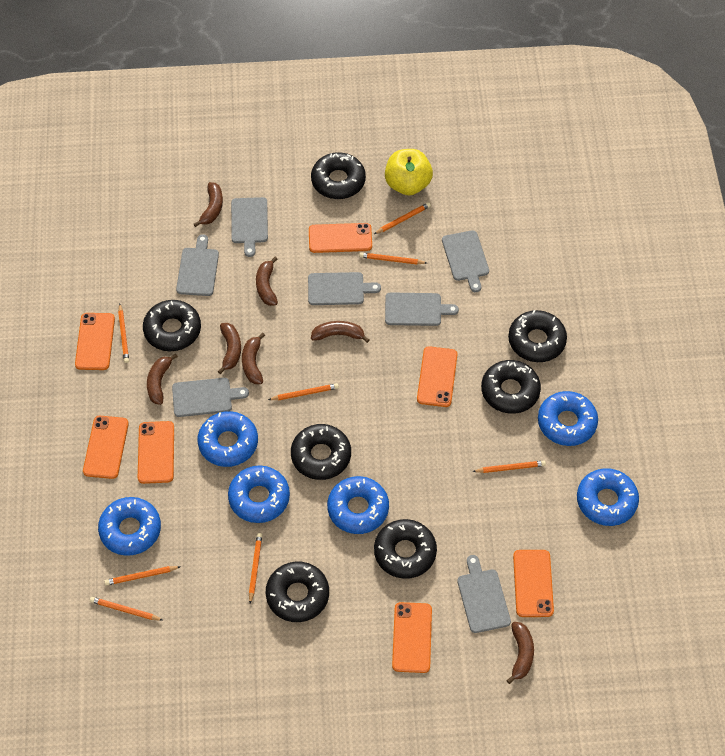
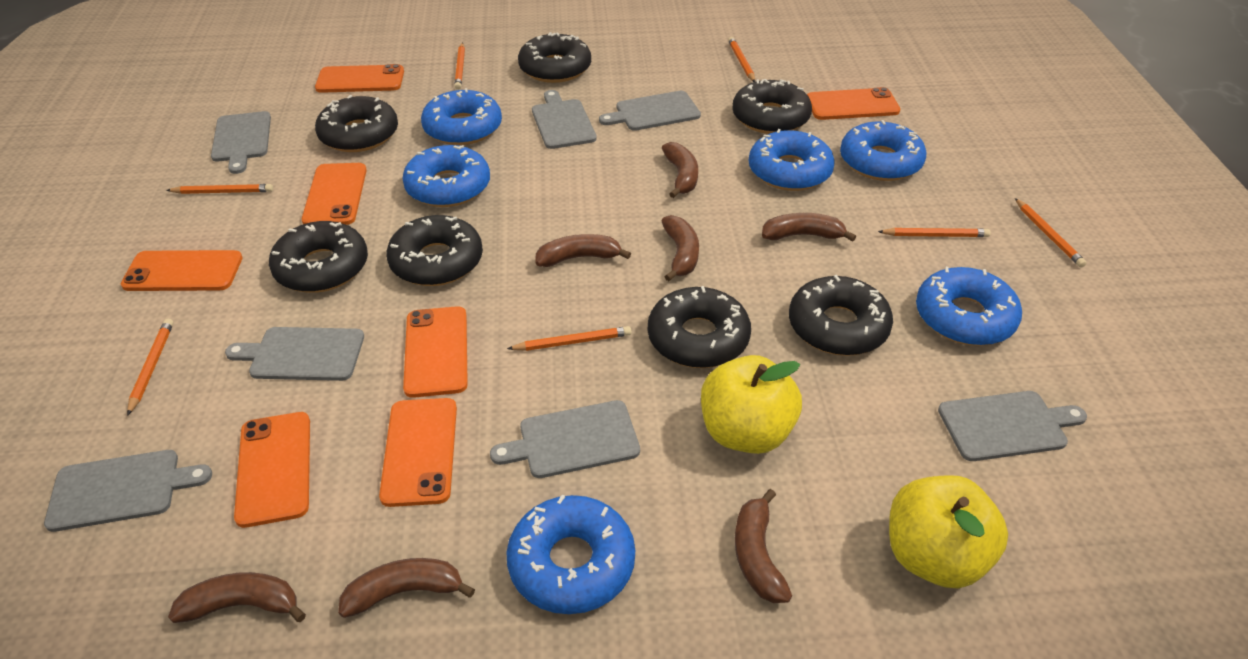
orange pencil: 8 -> 7
yellow apple: 1 -> 2

